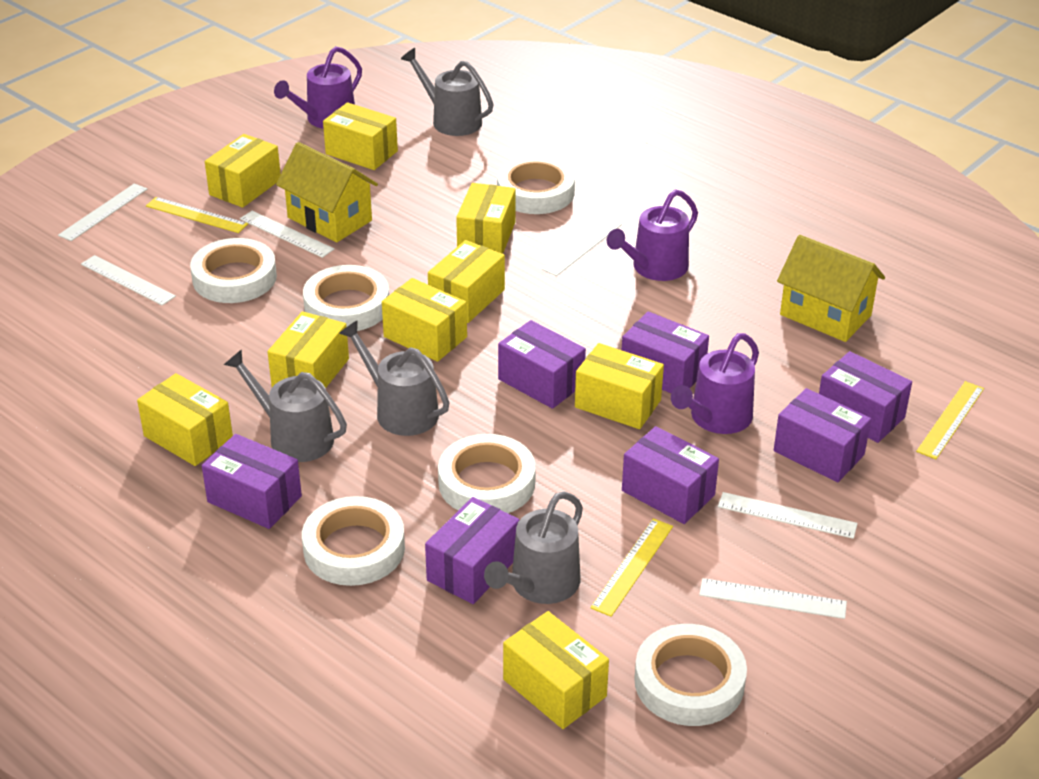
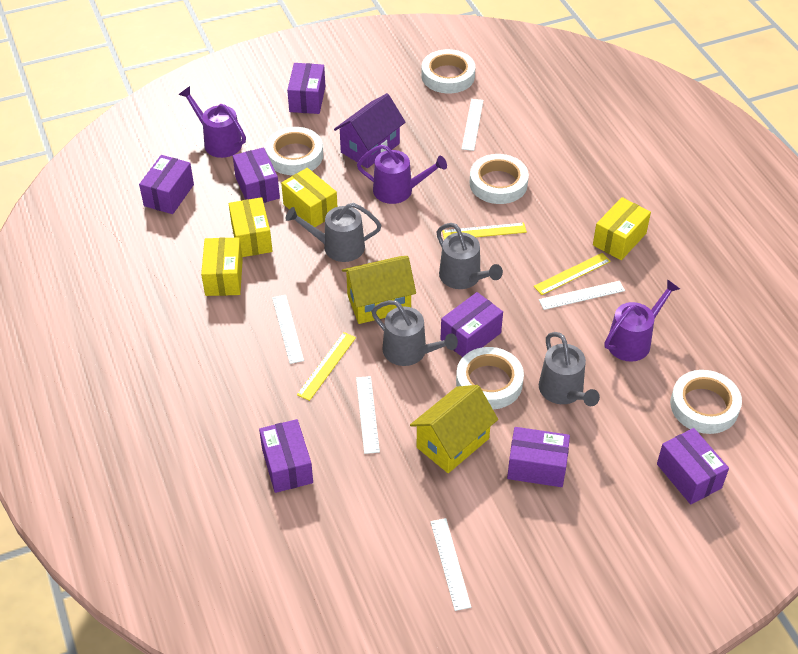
purple house: 0 -> 1
white ruler: 6 -> 5
white tape: 6 -> 5
yellow box: 9 -> 4

